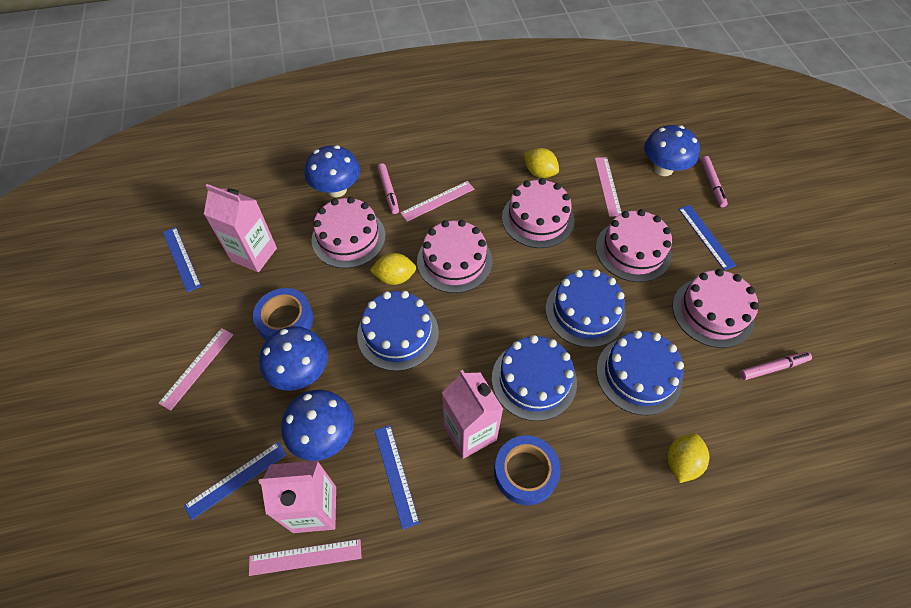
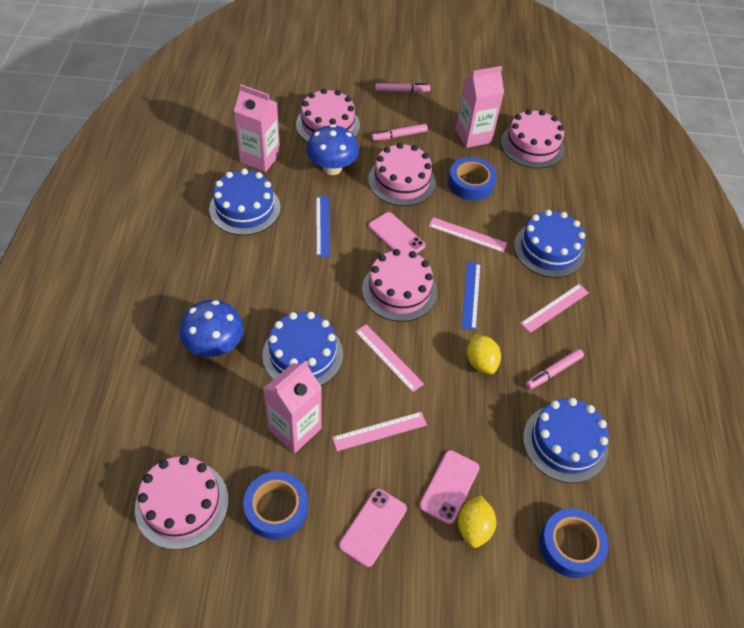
blue mushroom: 4 -> 2
blue ruler: 4 -> 2
blue tape: 2 -> 3
pink phone: 0 -> 3
yellow lemon: 3 -> 2

